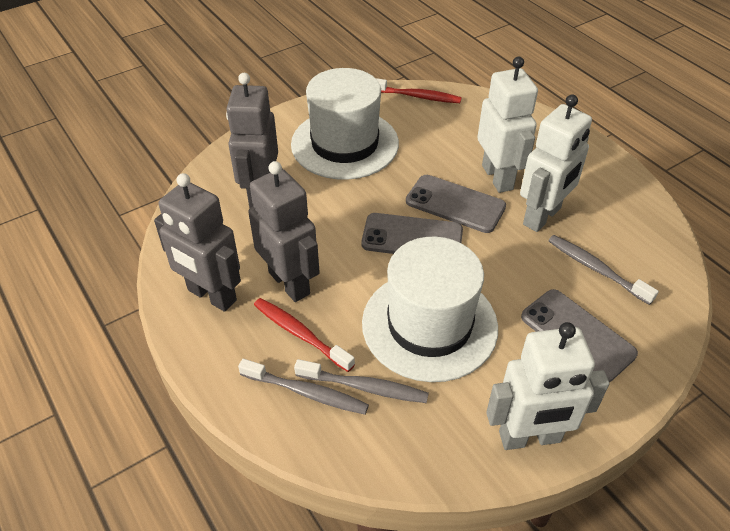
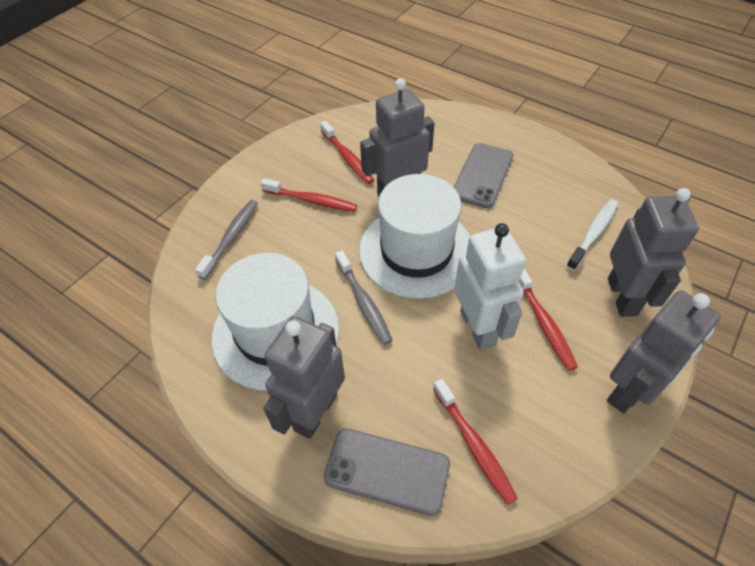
grey phone: 3 -> 2
grey robot: 3 -> 4
grey toothbrush: 3 -> 2
red toothbrush: 2 -> 4
white robot: 3 -> 1
white toothbrush: 0 -> 1

